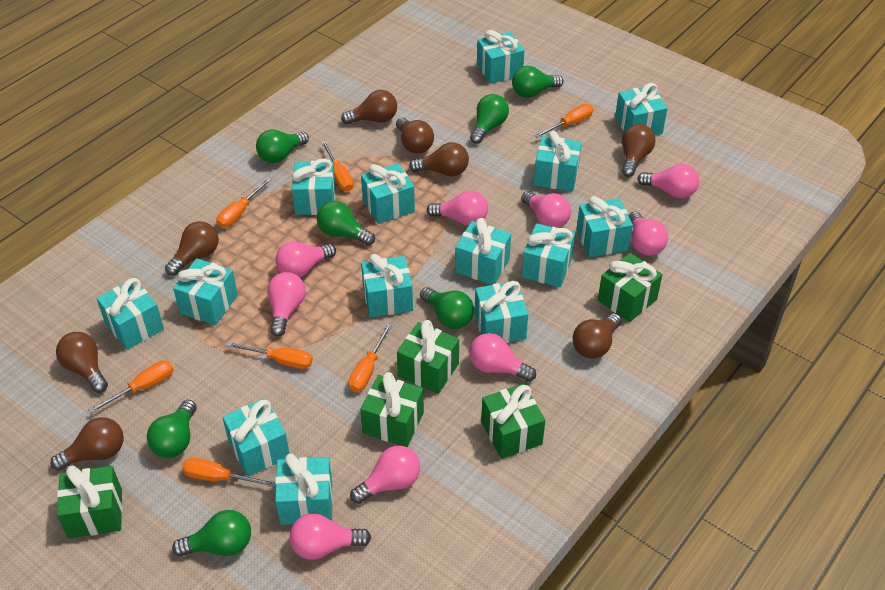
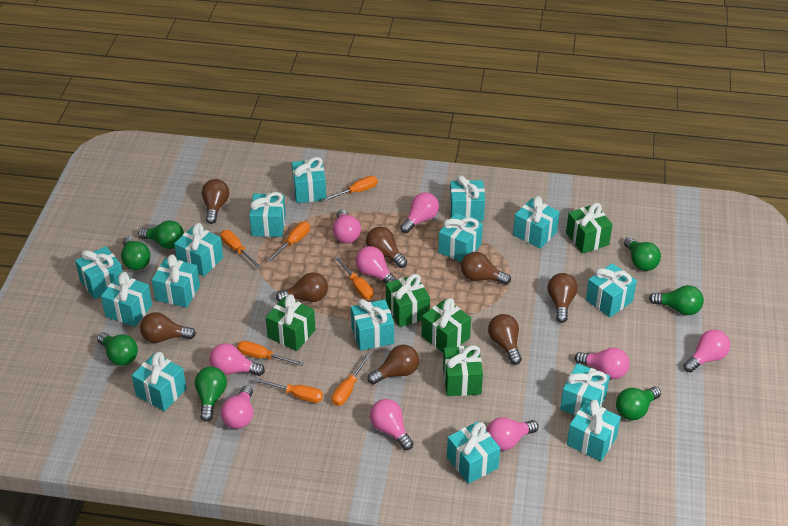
turquoise gift: 14 -> 15

